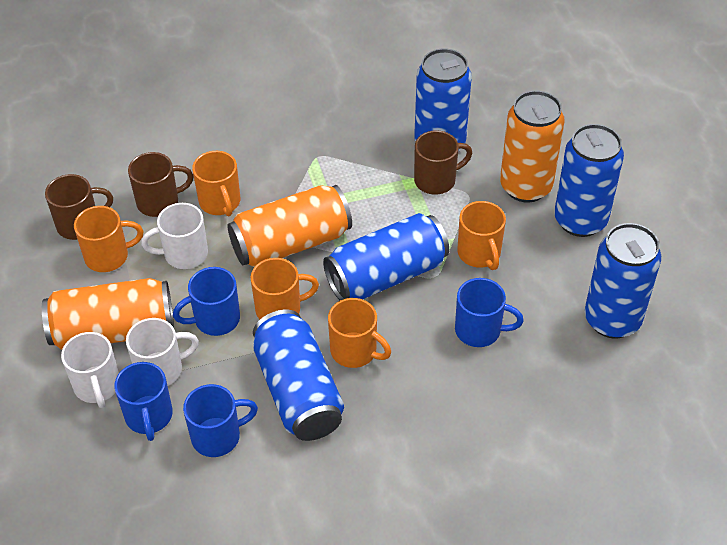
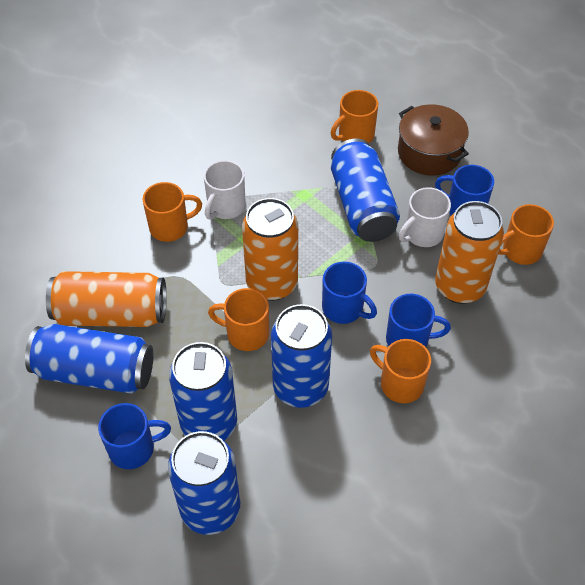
brown mug: 3 -> 0
brown pot: 0 -> 1
white mug: 3 -> 2

